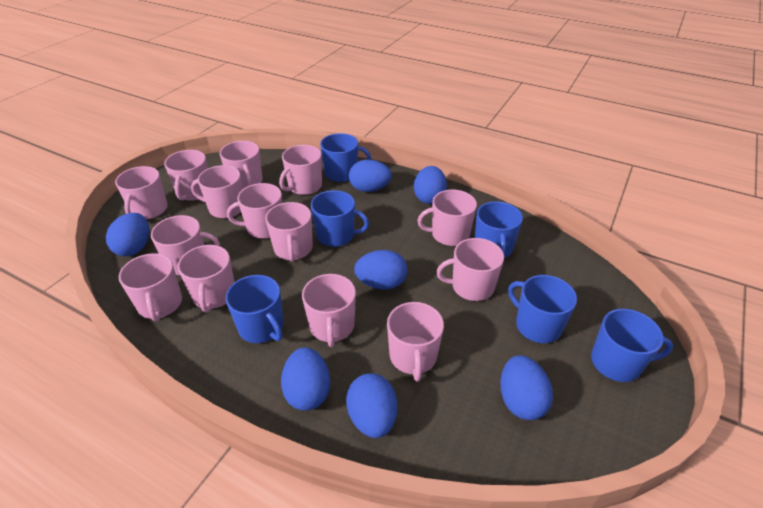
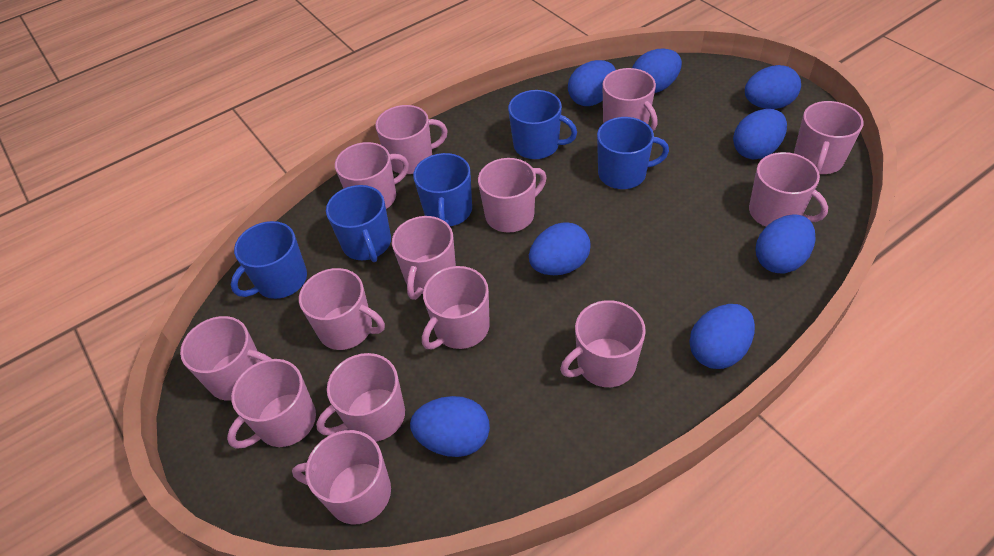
blue egg: 7 -> 8
blue mug: 6 -> 5

